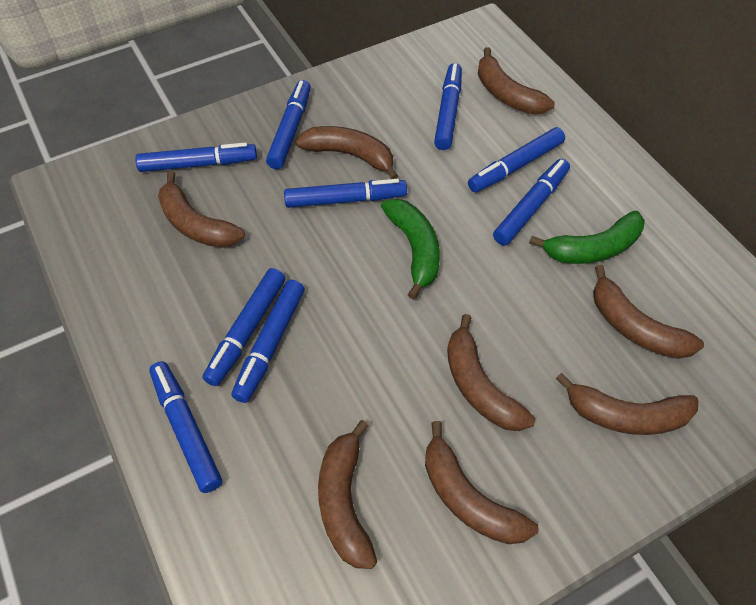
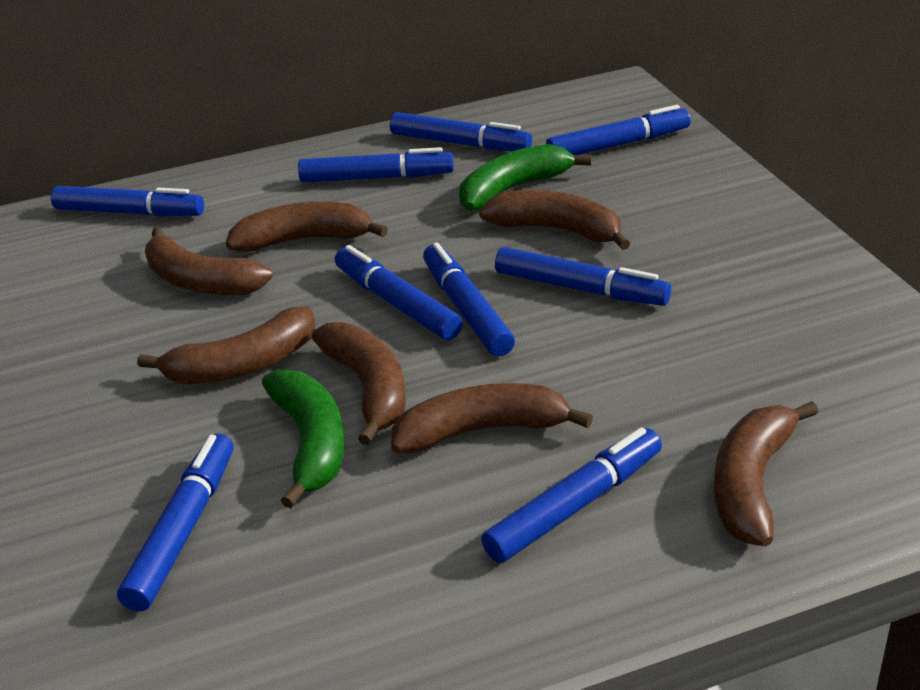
brown banana: 8 -> 7

